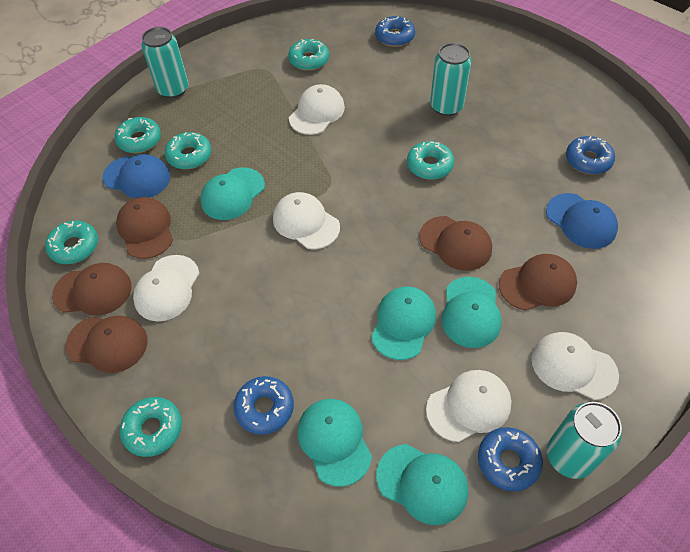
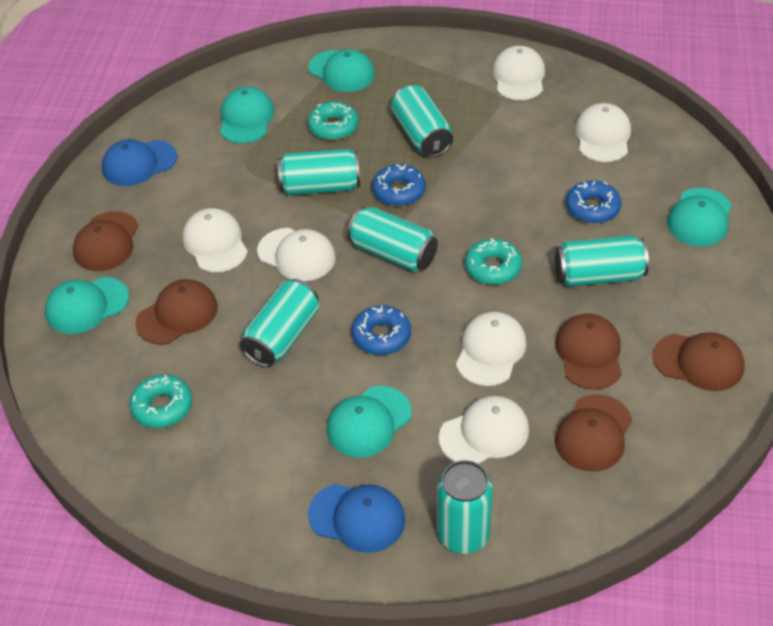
blue donut: 4 -> 3
turquoise can: 3 -> 6
turquoise donut: 6 -> 3
white cap: 5 -> 6

